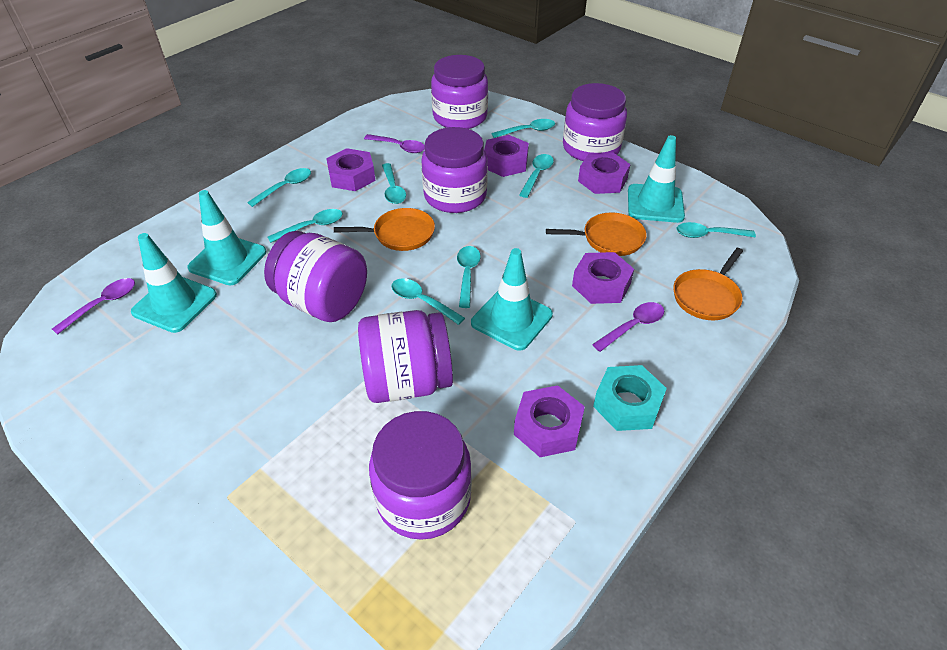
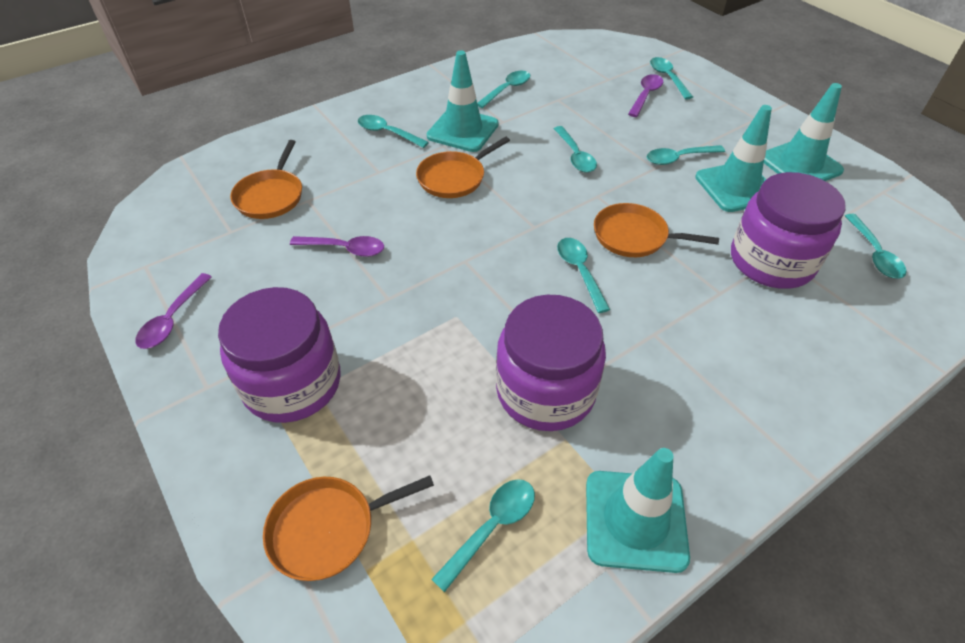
orange pan: 3 -> 4
purple jar: 6 -> 3
purple nut: 5 -> 0
turquoise nut: 1 -> 0

